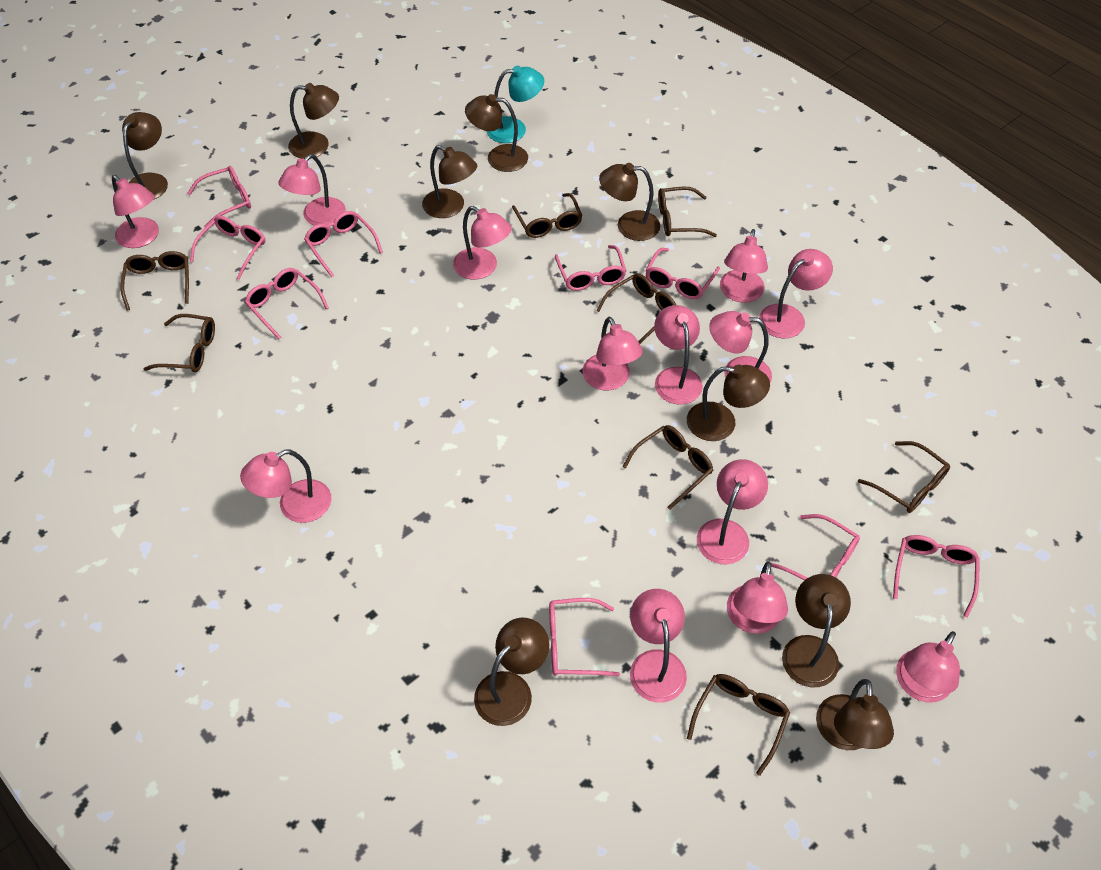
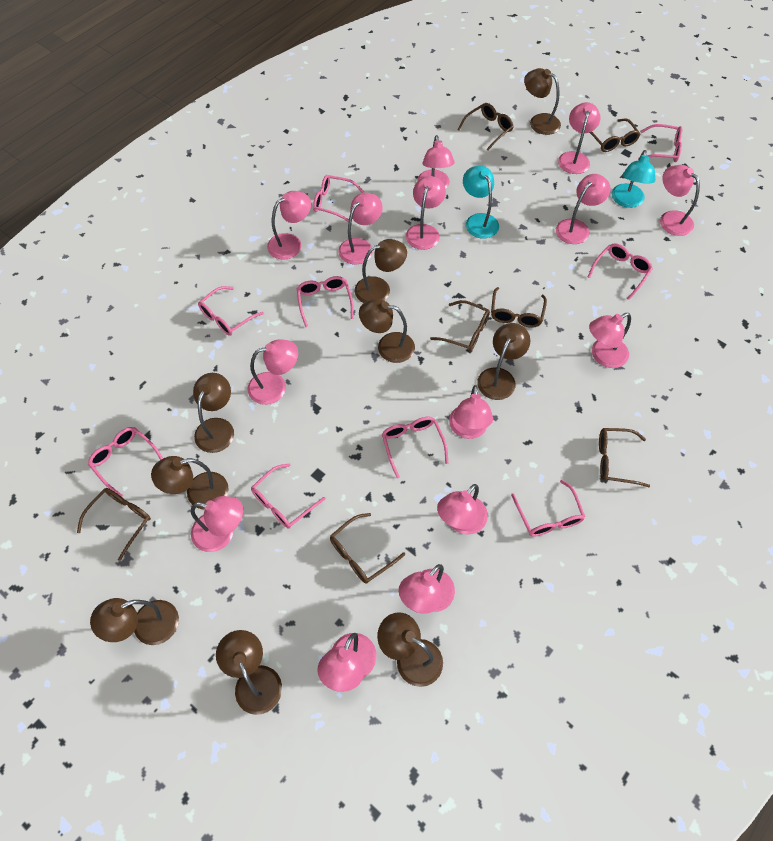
brown glasses: 8 -> 7
pink lamp: 13 -> 14
turquoise lamp: 1 -> 2

